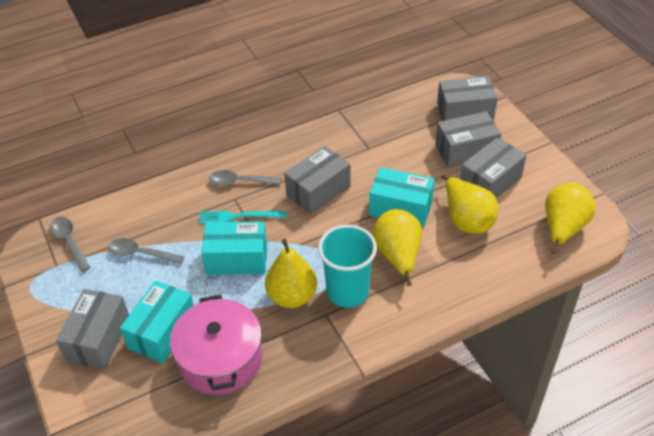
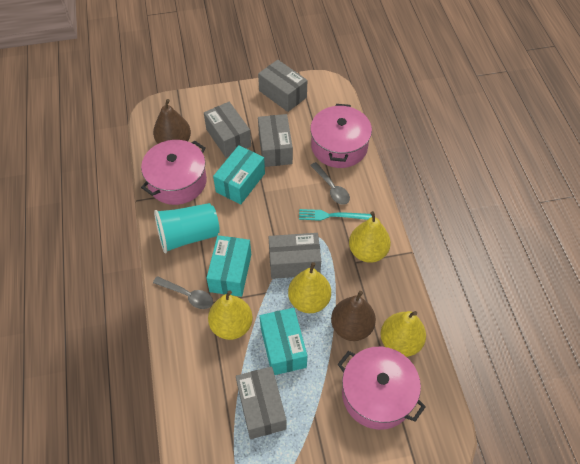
brown pear: 0 -> 2
grey spoon: 3 -> 2
pink pot: 1 -> 3

